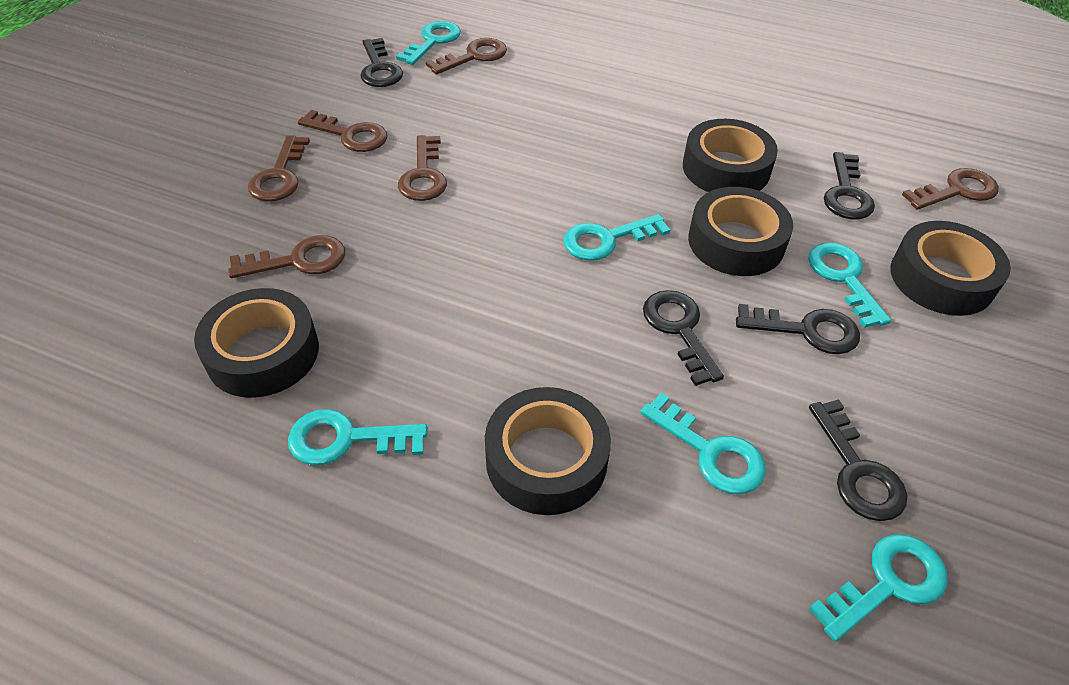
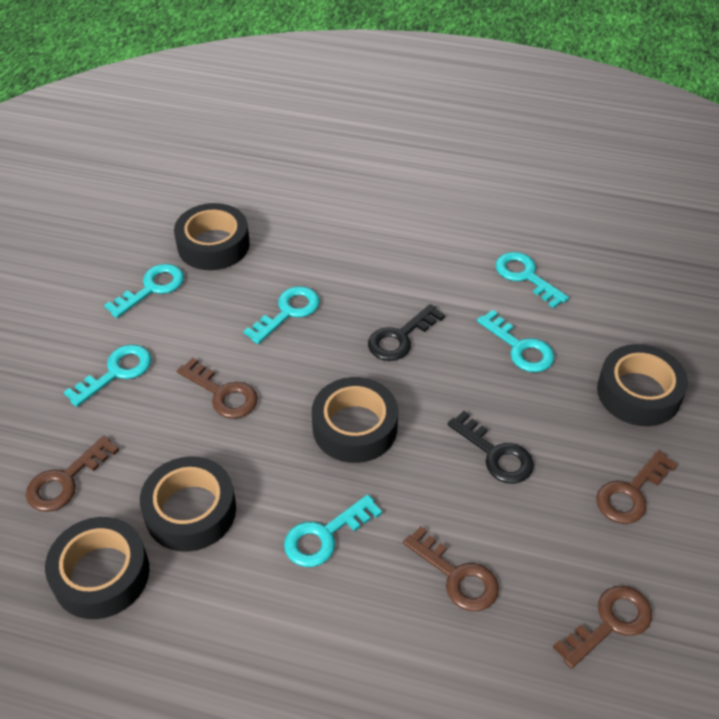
black key: 5 -> 2
brown key: 6 -> 5

